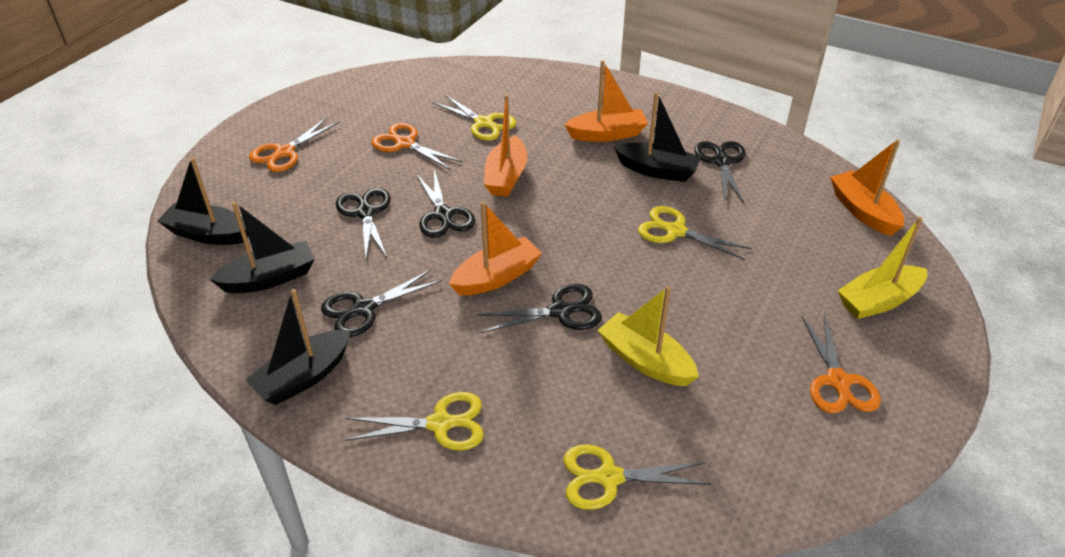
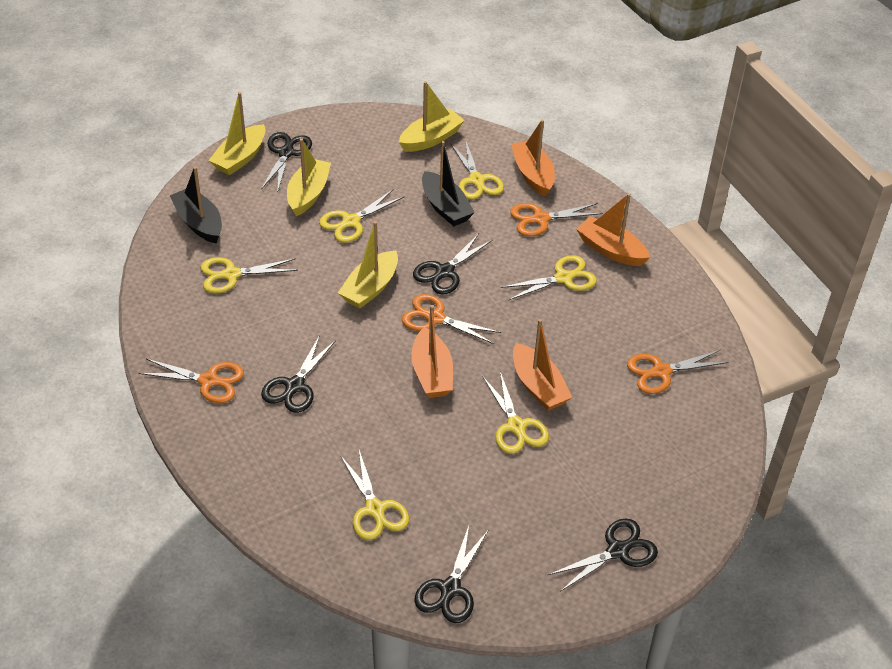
black boat: 4 -> 2
orange scissors: 3 -> 4
yellow boat: 2 -> 4
yellow scissors: 4 -> 6

